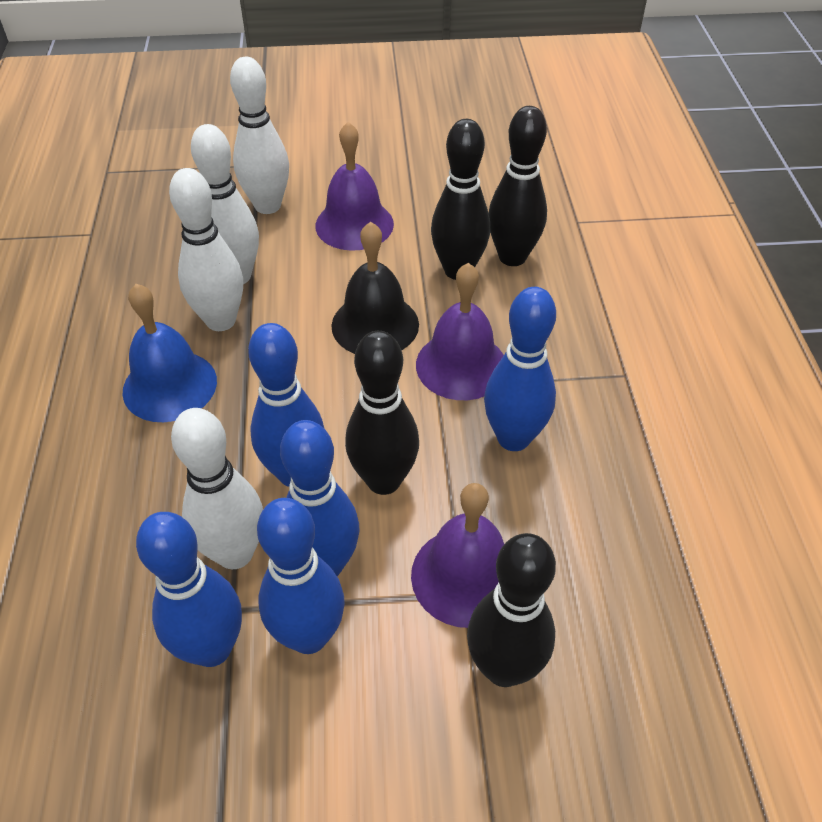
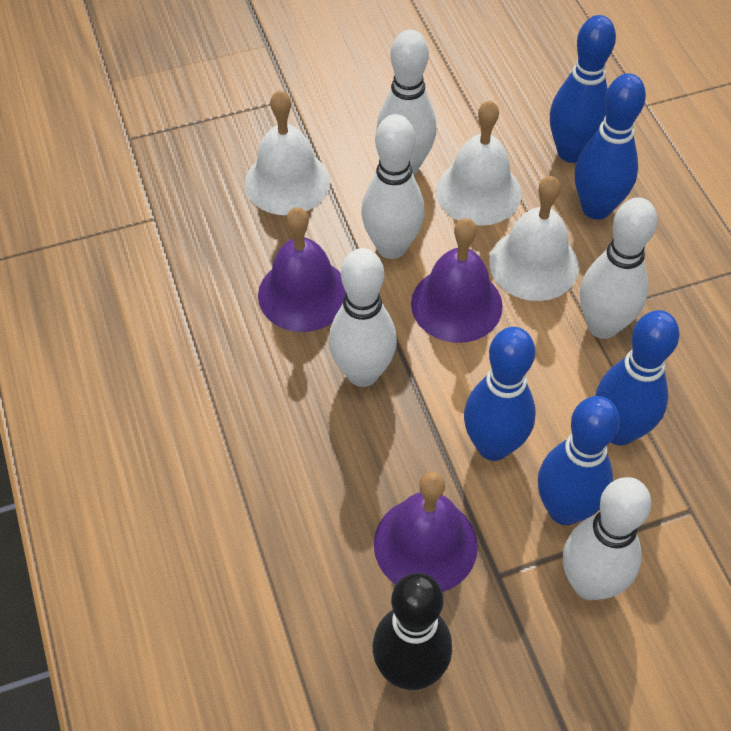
black bell: 1 -> 0
black bowling pin: 4 -> 1
blue bell: 1 -> 0
white bell: 0 -> 3
white bowling pin: 4 -> 5

